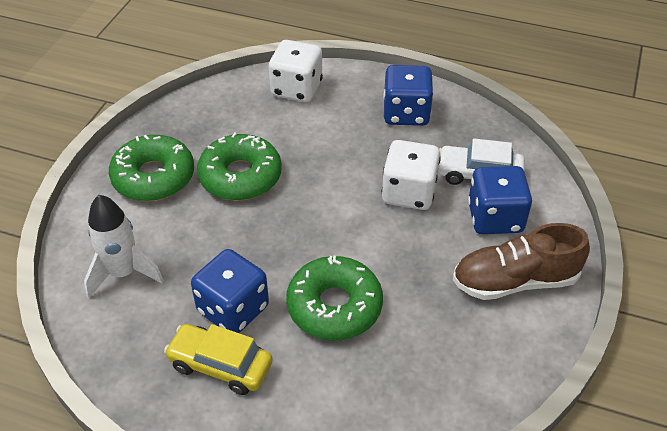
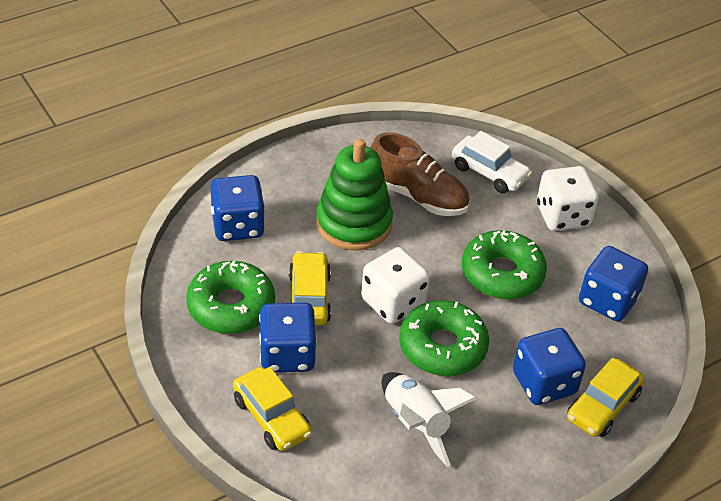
blue dice: 3 -> 4
green stacking toy: 0 -> 1
yellow car: 1 -> 3

